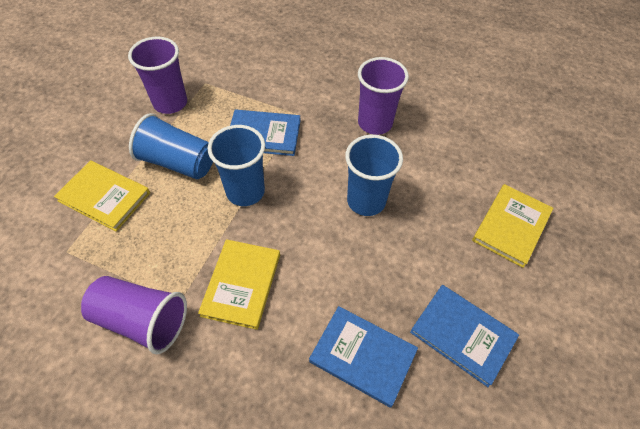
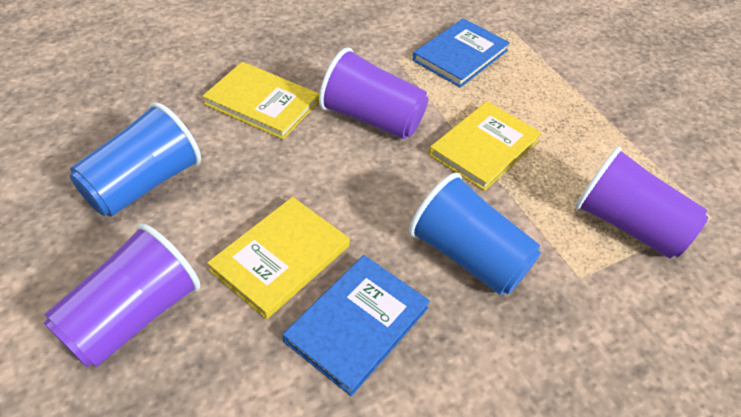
blue book: 3 -> 2
blue cup: 3 -> 2

